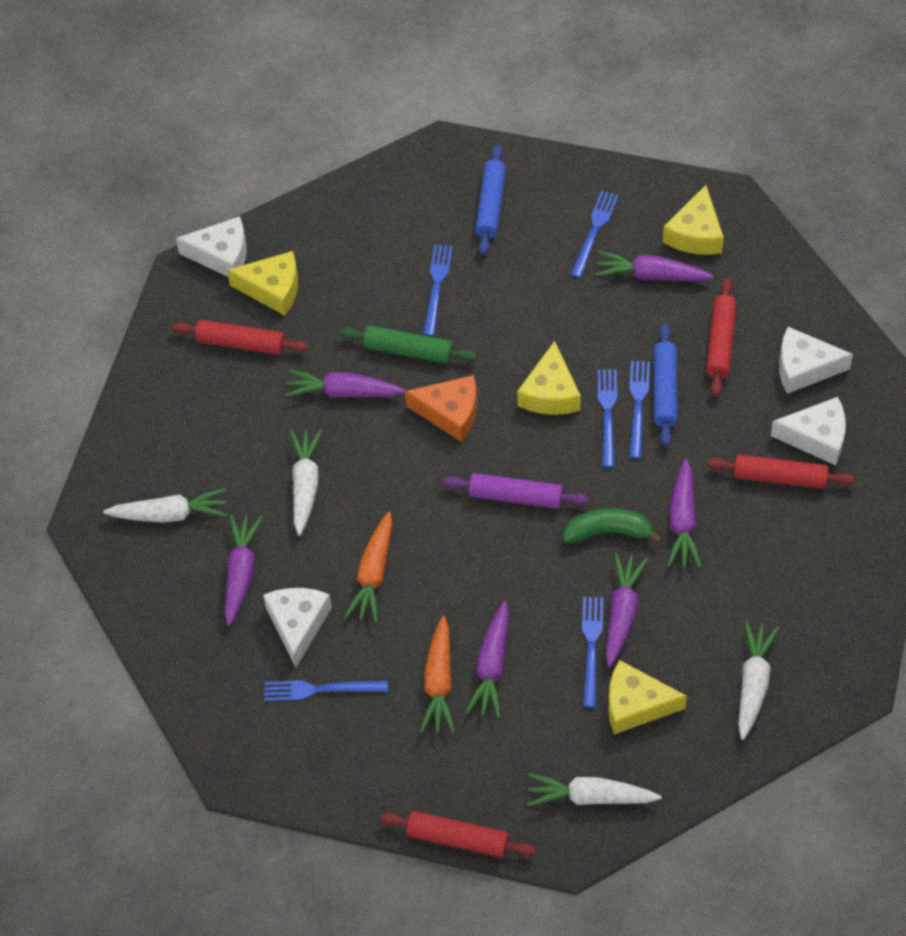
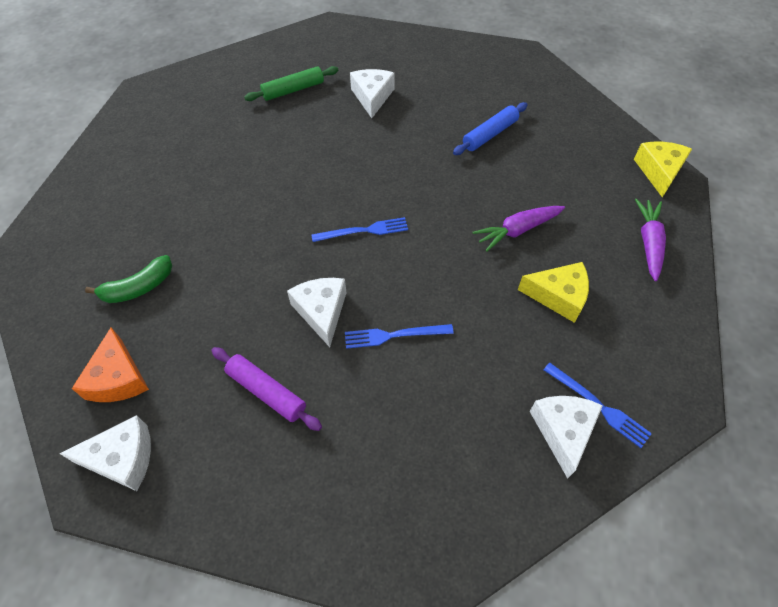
blue fork: 6 -> 3
blue rolling pin: 2 -> 1
orange carrot: 2 -> 0
purple carrot: 6 -> 2
red rolling pin: 4 -> 0
white carrot: 4 -> 0
yellow cheese: 4 -> 2

